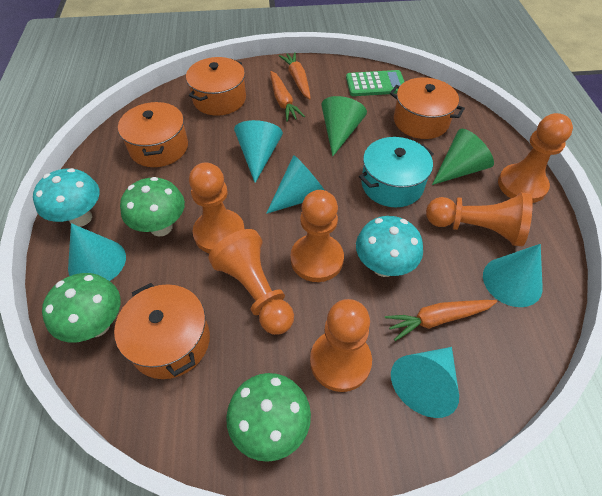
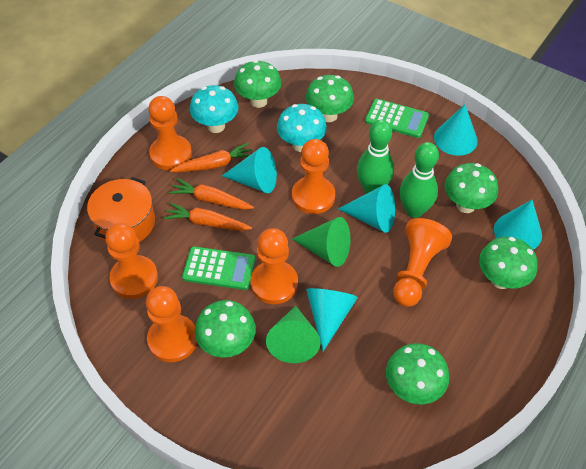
green bowling pin: 0 -> 2
green calculator: 1 -> 2
green mushroom: 3 -> 6
orange pot: 4 -> 1
turquoise pot: 1 -> 0

